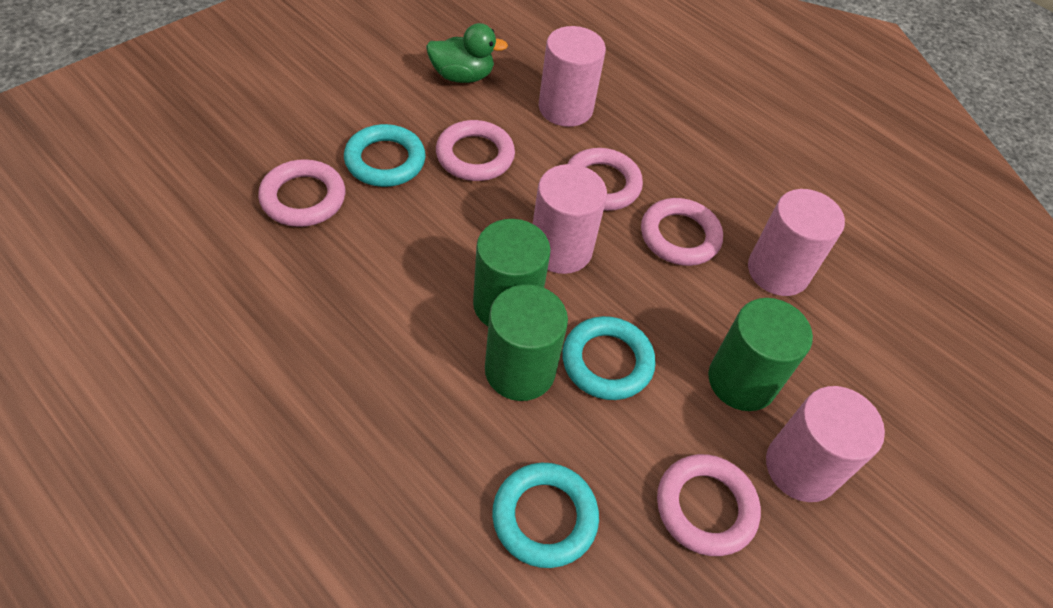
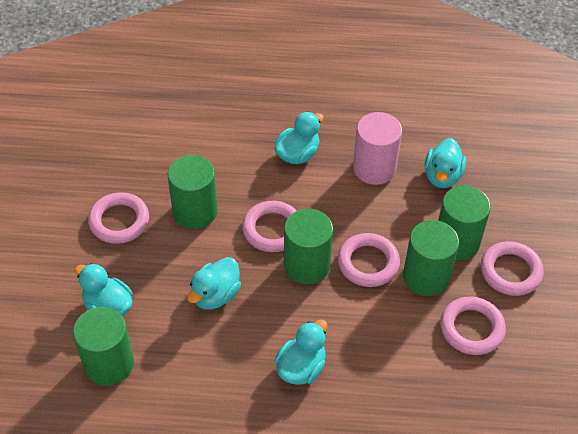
green cylinder: 3 -> 5
green duck: 1 -> 0
pink cylinder: 4 -> 1
turquoise duck: 0 -> 5
turquoise ring: 3 -> 0

